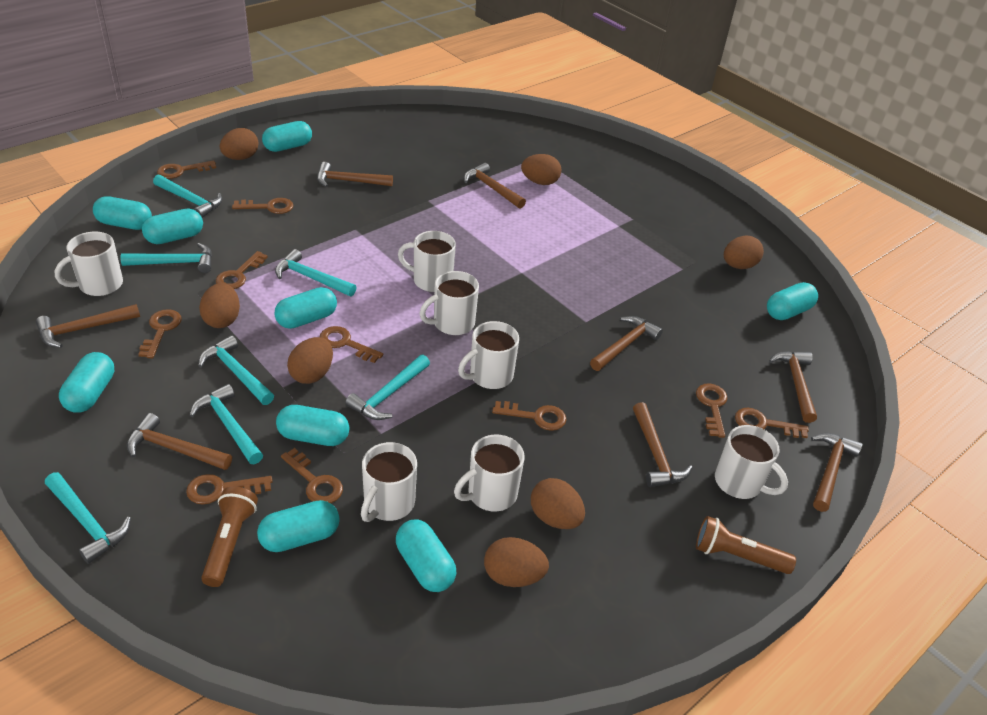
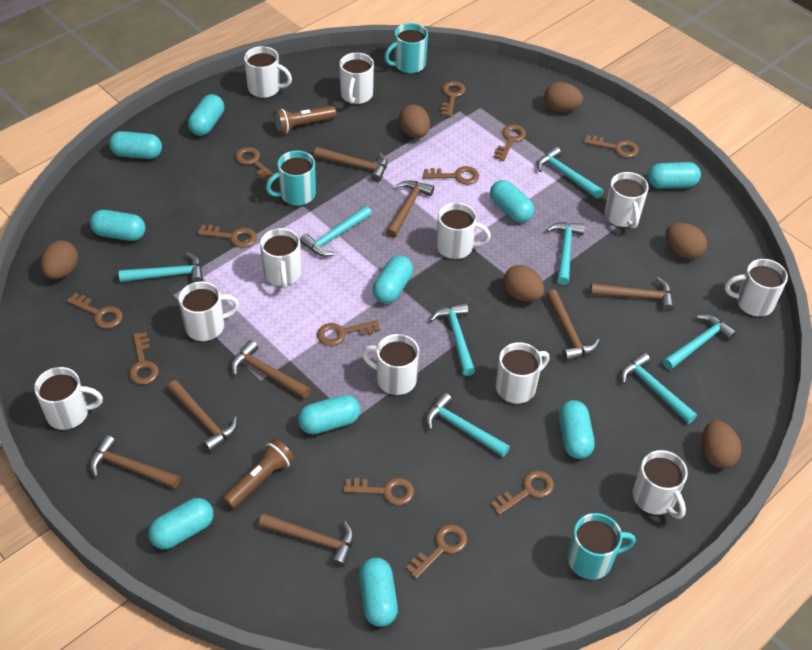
brown egg: 7 -> 6
brown key: 10 -> 12
turquoise capsule: 9 -> 10
turquoise hammer: 7 -> 8
turquoise mug: 0 -> 3
white mug: 7 -> 11

